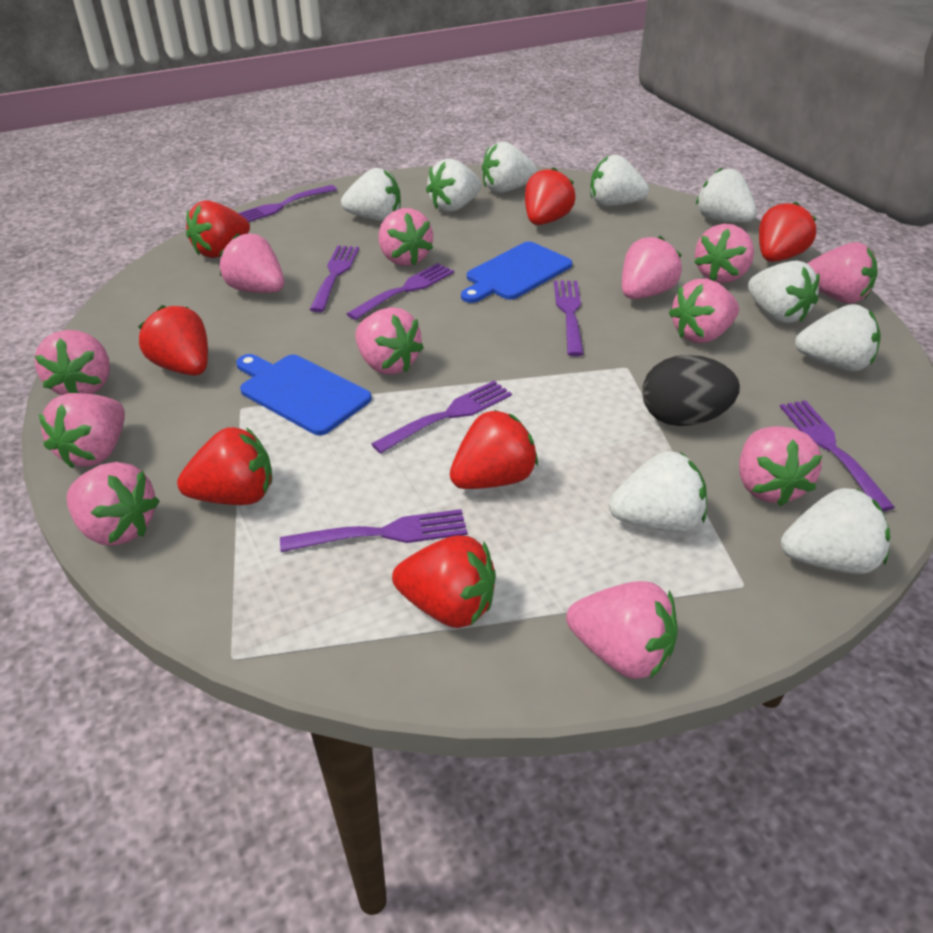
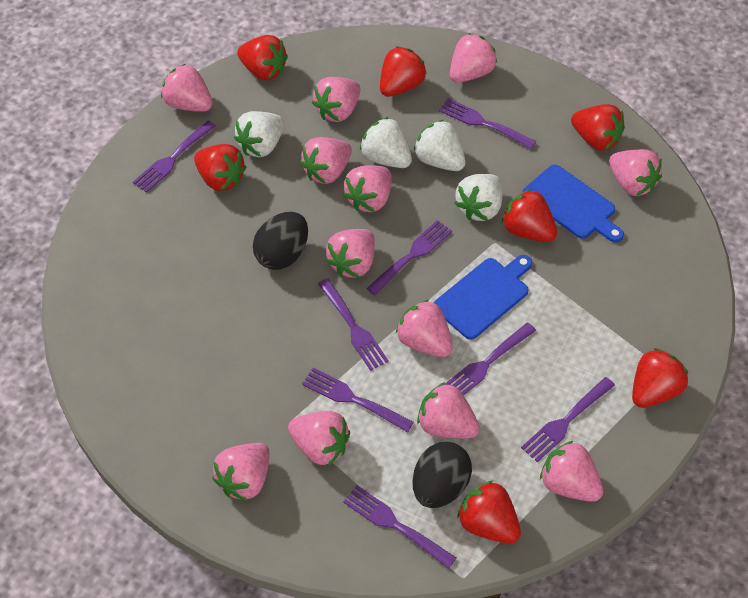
black egg: 1 -> 2
purple fork: 7 -> 8
white strawberry: 9 -> 4

